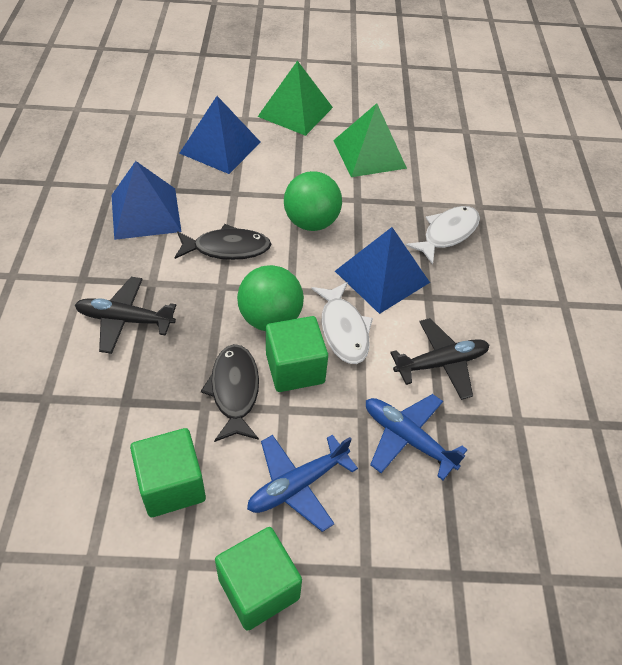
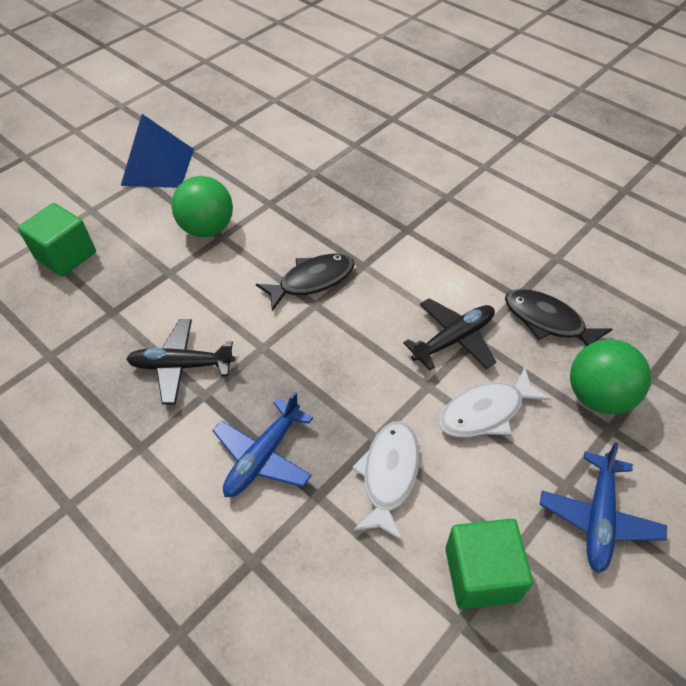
blue pyramid: 3 -> 1
green cube: 3 -> 2
green pyramid: 2 -> 0

